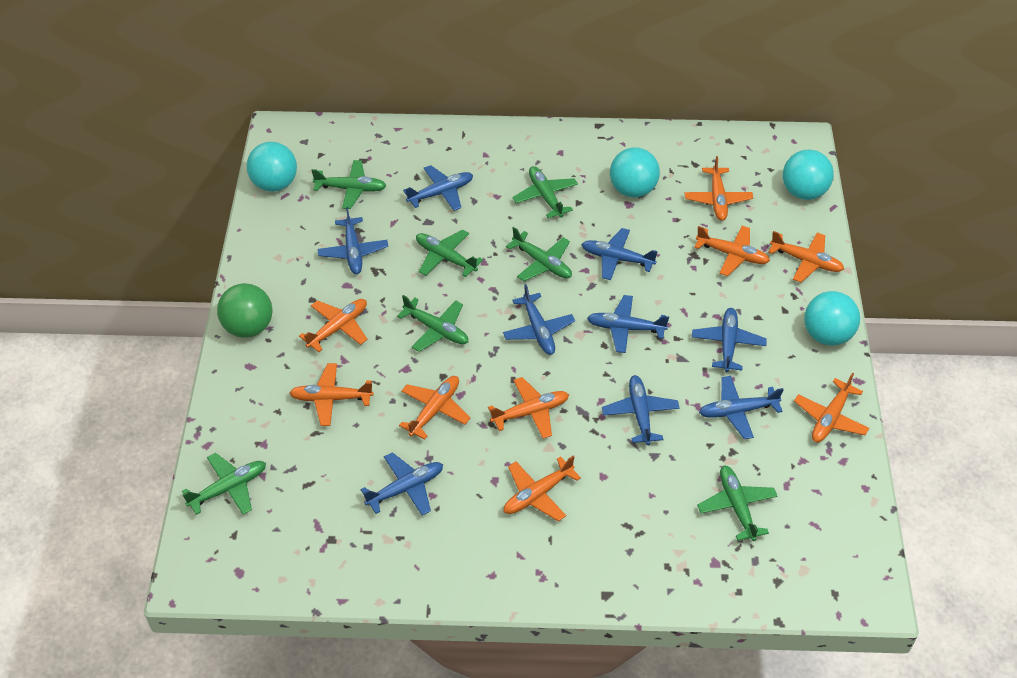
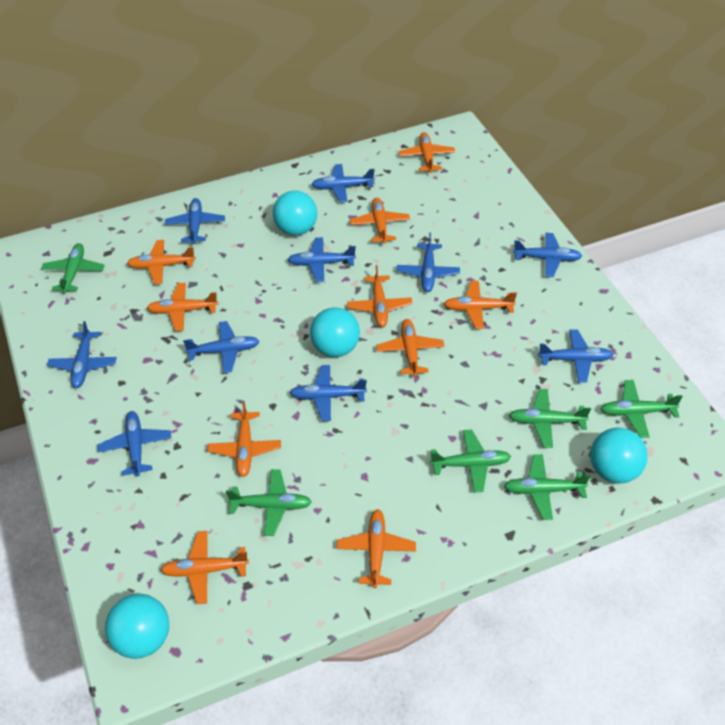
blue plane: 9 -> 10
green ball: 1 -> 0
green plane: 7 -> 6
orange plane: 9 -> 10

